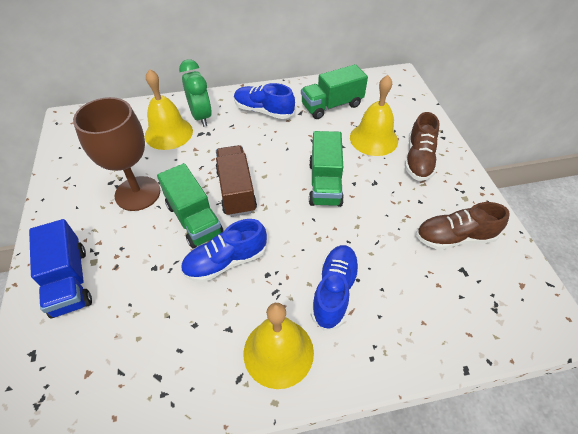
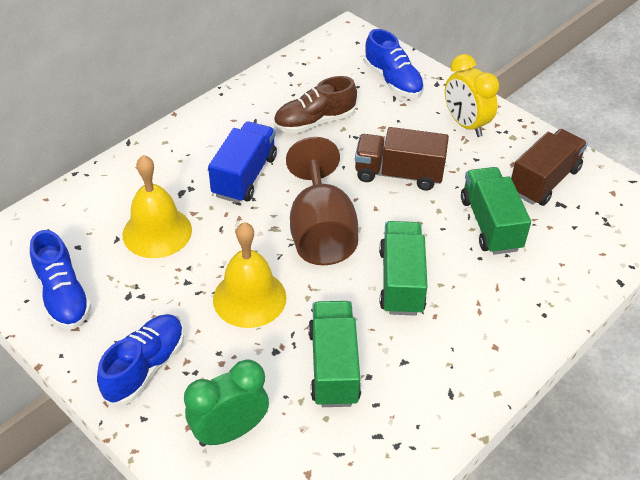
brown shoe: 2 -> 1
brown truck: 1 -> 2
yellow bell: 3 -> 2
yellow clock: 0 -> 1

